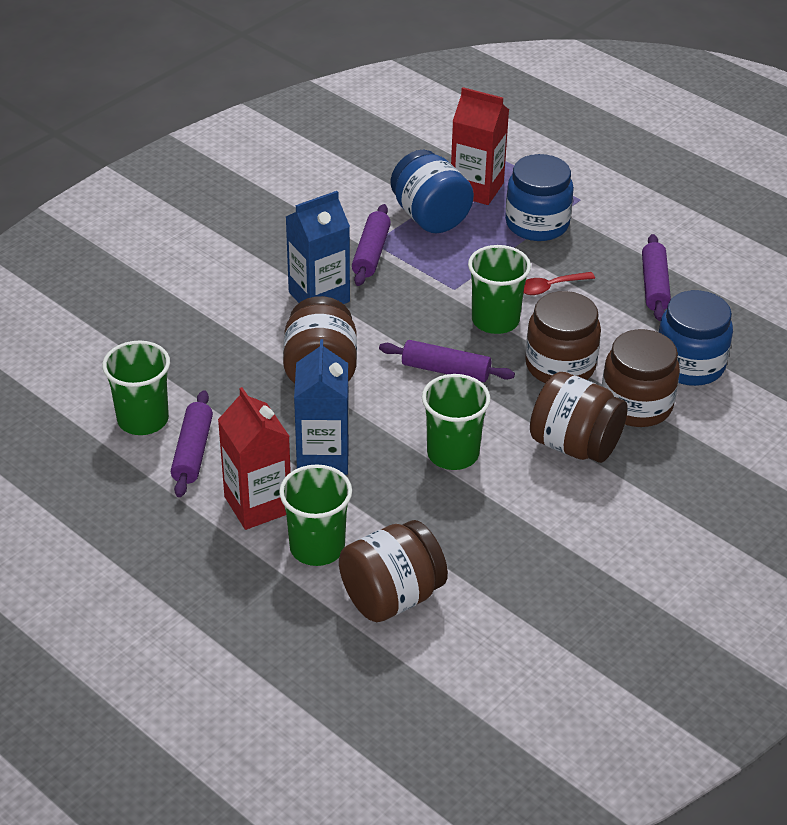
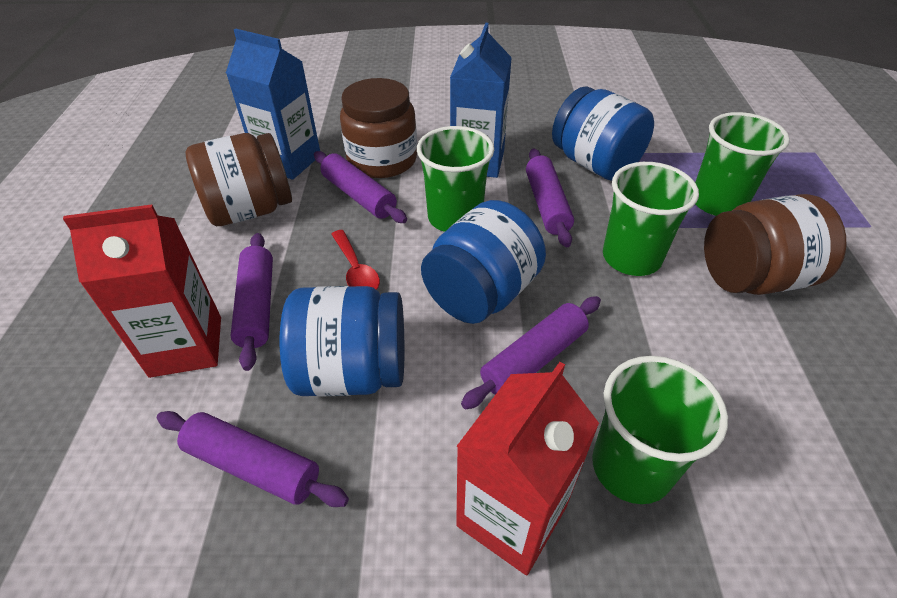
brown jar: 5 -> 3
purple rolling pin: 4 -> 5

